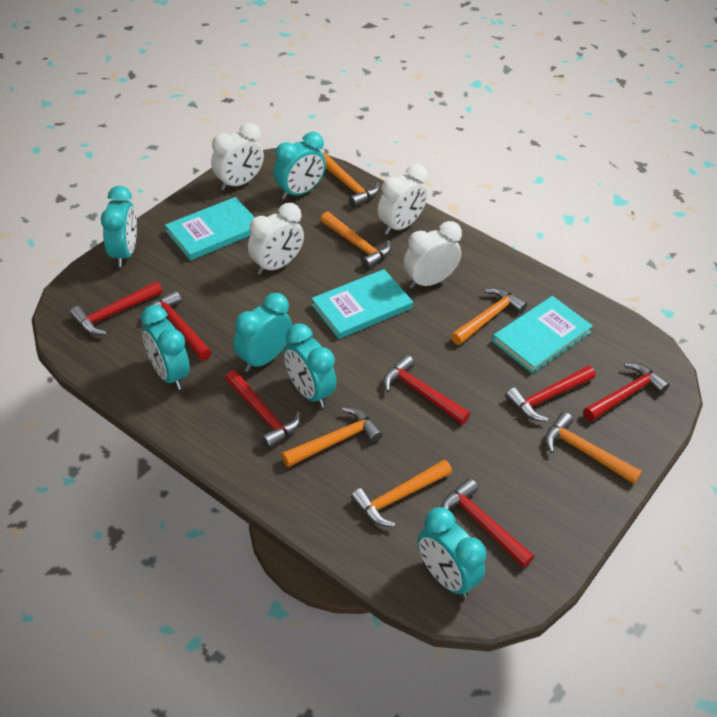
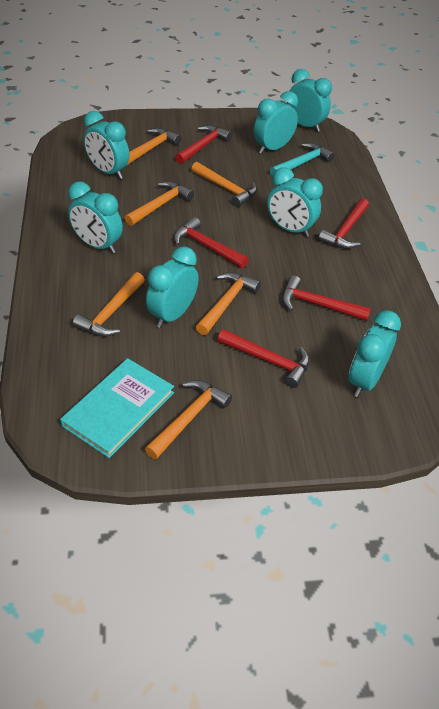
red hammer: 7 -> 5
turquoise book: 3 -> 1
turquoise clock: 6 -> 7
turquoise hammer: 0 -> 1
white clock: 4 -> 0

